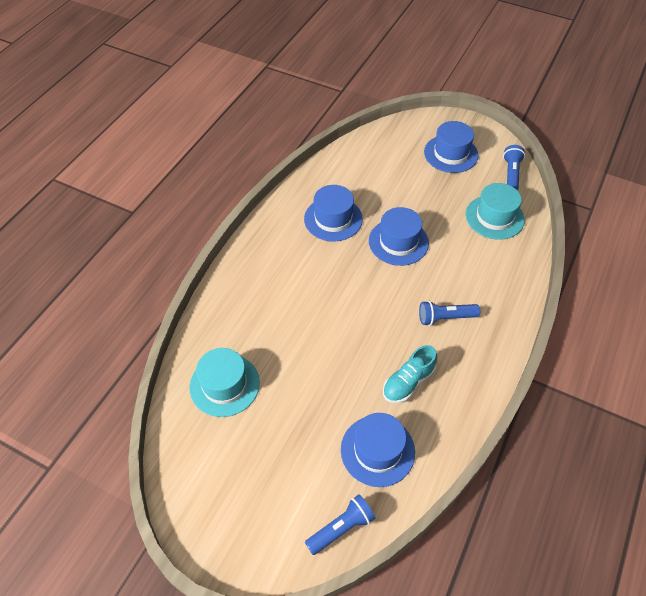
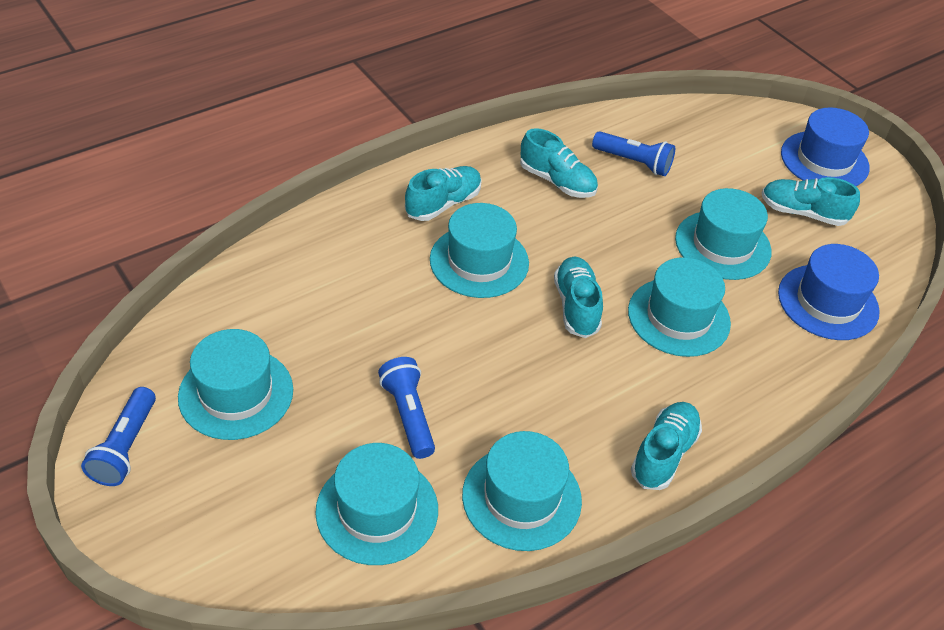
blue hat: 4 -> 2
turquoise hat: 2 -> 6
turquoise shoe: 1 -> 5

